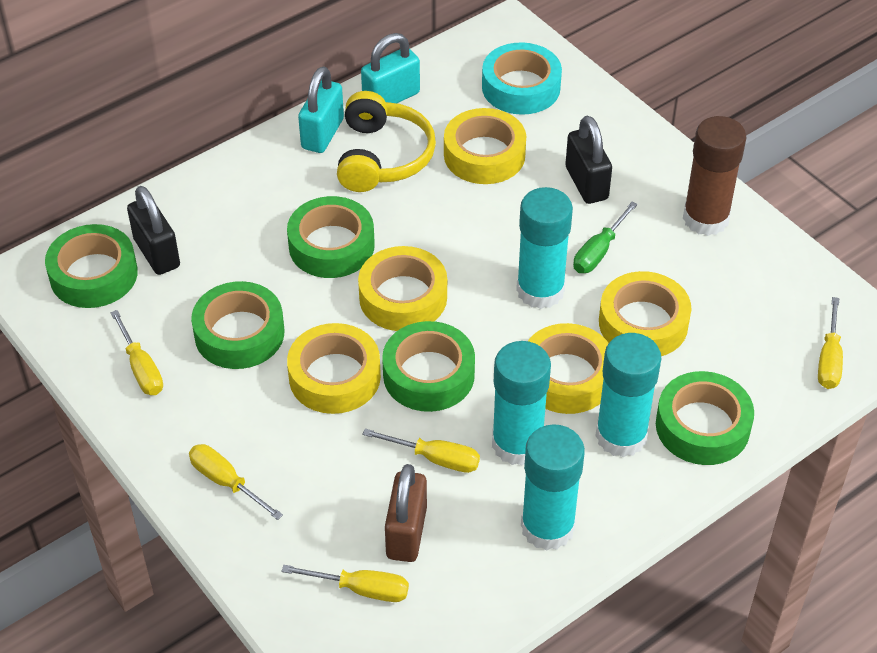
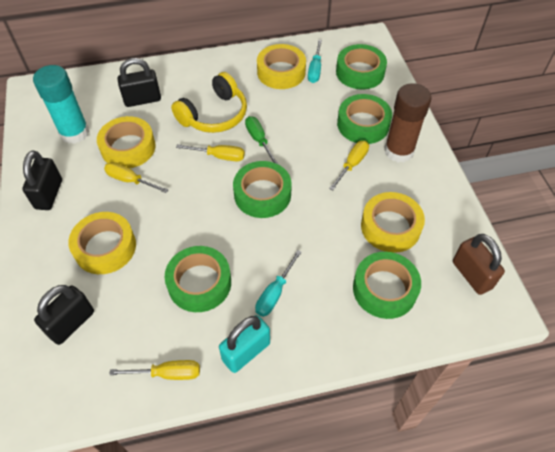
black padlock: 2 -> 3
turquoise glue stick: 4 -> 1
turquoise padlock: 2 -> 1
turquoise screwdriver: 0 -> 2
turquoise tape: 1 -> 0
yellow screwdriver: 5 -> 4
yellow tape: 5 -> 4

